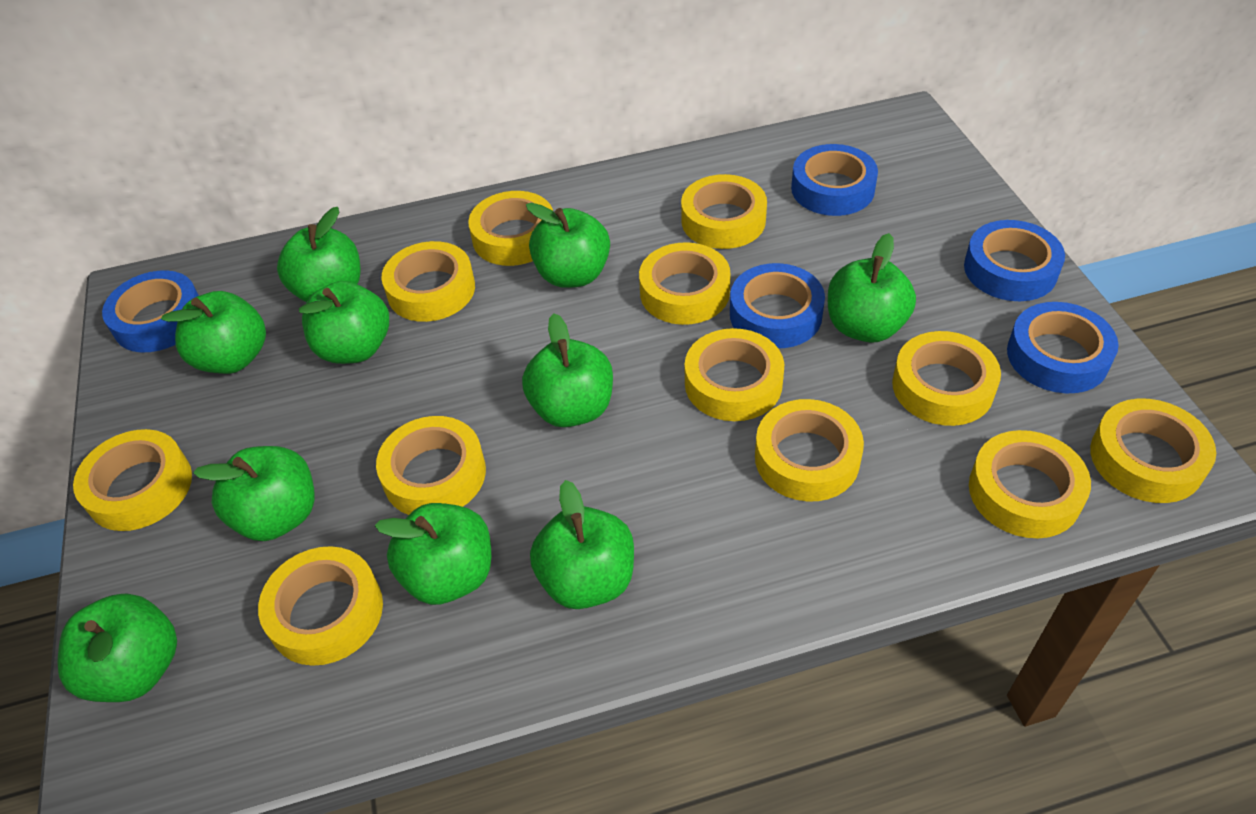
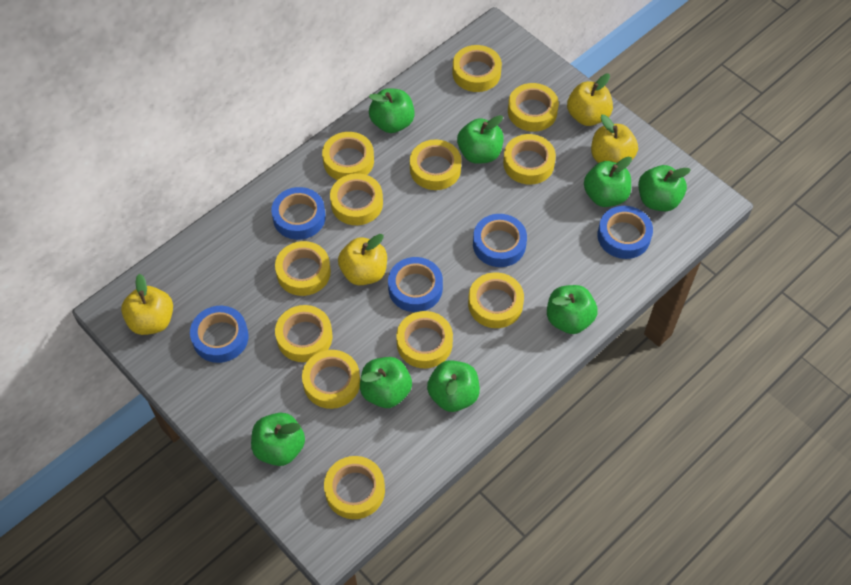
green apple: 10 -> 8
yellow apple: 0 -> 4

